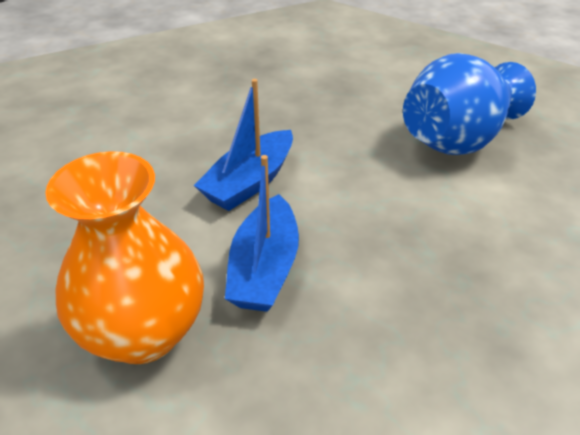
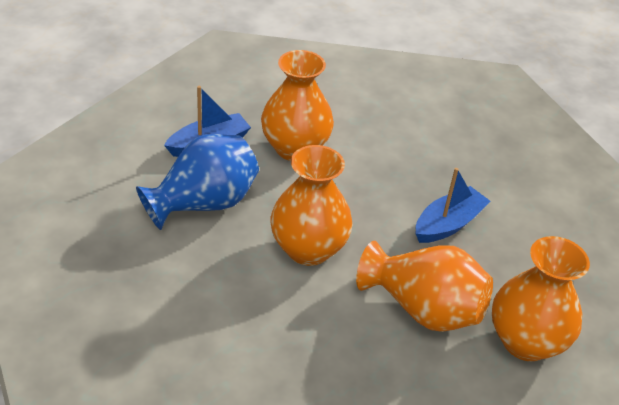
orange vase: 1 -> 4

